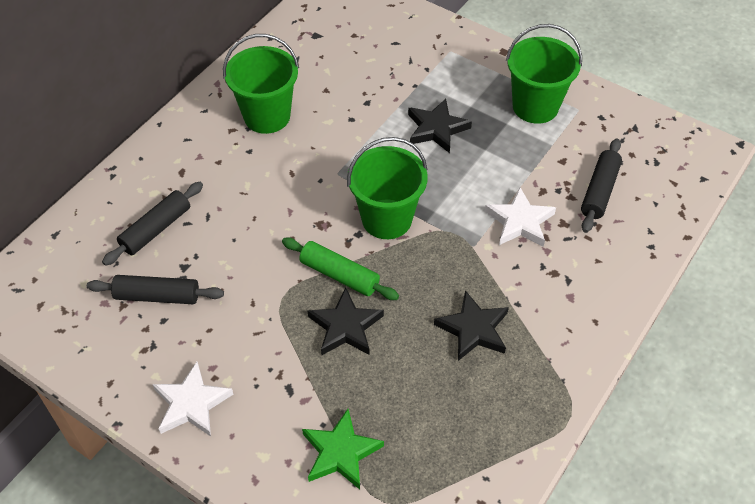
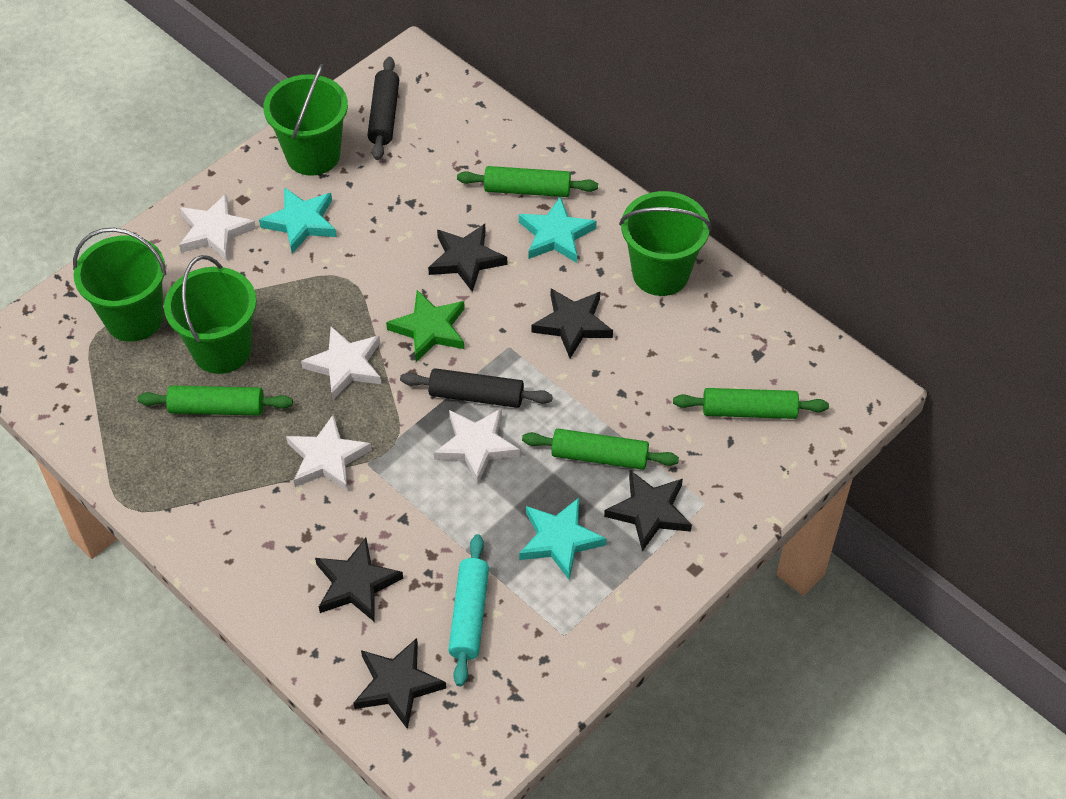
black rolling pin: 3 -> 2
black star: 3 -> 5
green bucket: 3 -> 4
green rolling pin: 1 -> 4
turquoise rolling pin: 0 -> 1
turquoise star: 0 -> 3
white star: 2 -> 4

